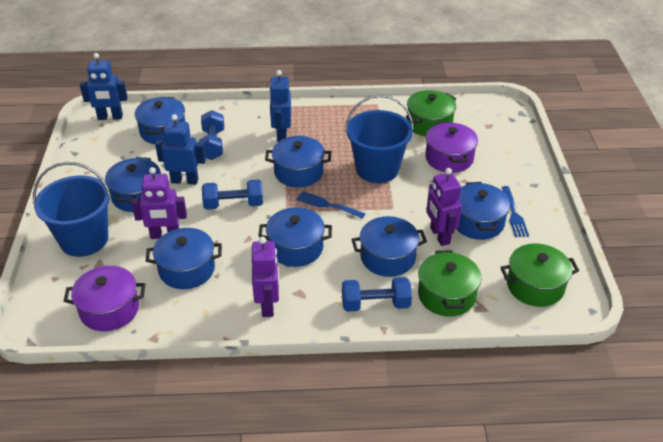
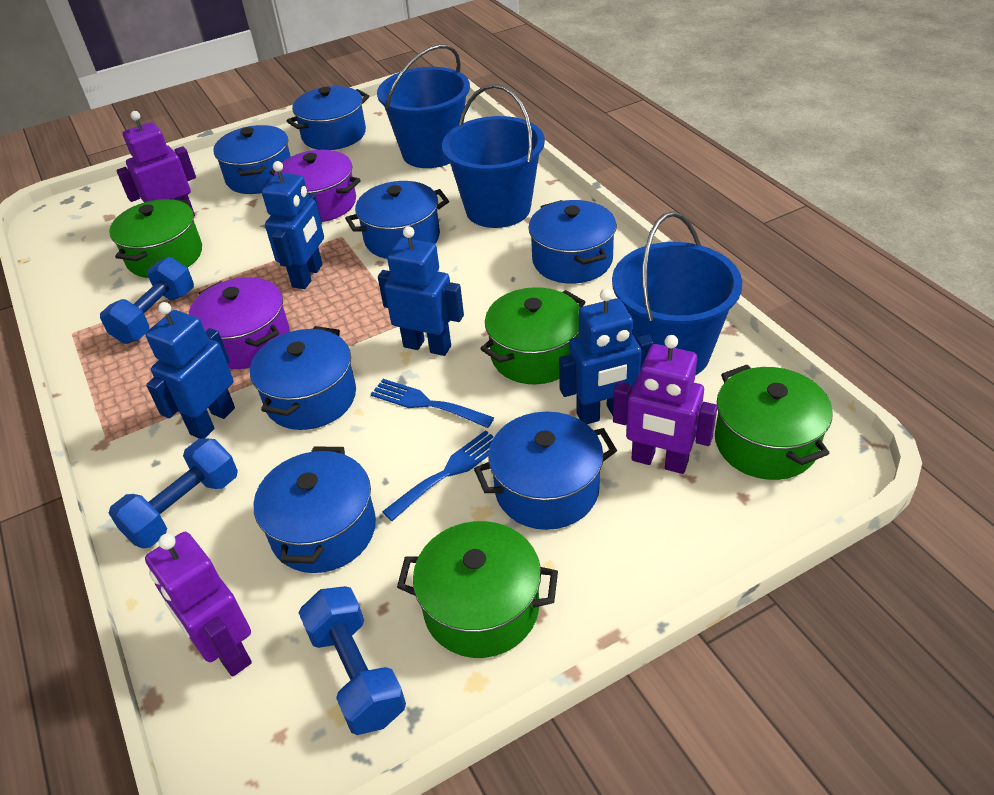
blue bucket: 2 -> 3
blue robot: 3 -> 4
green pot: 3 -> 4

